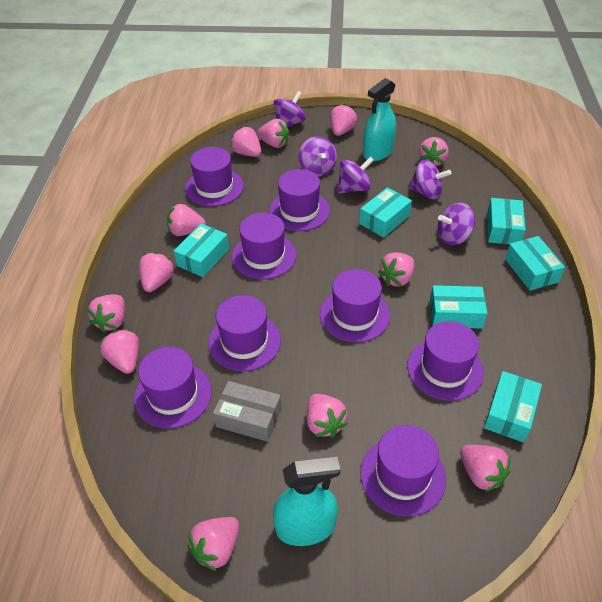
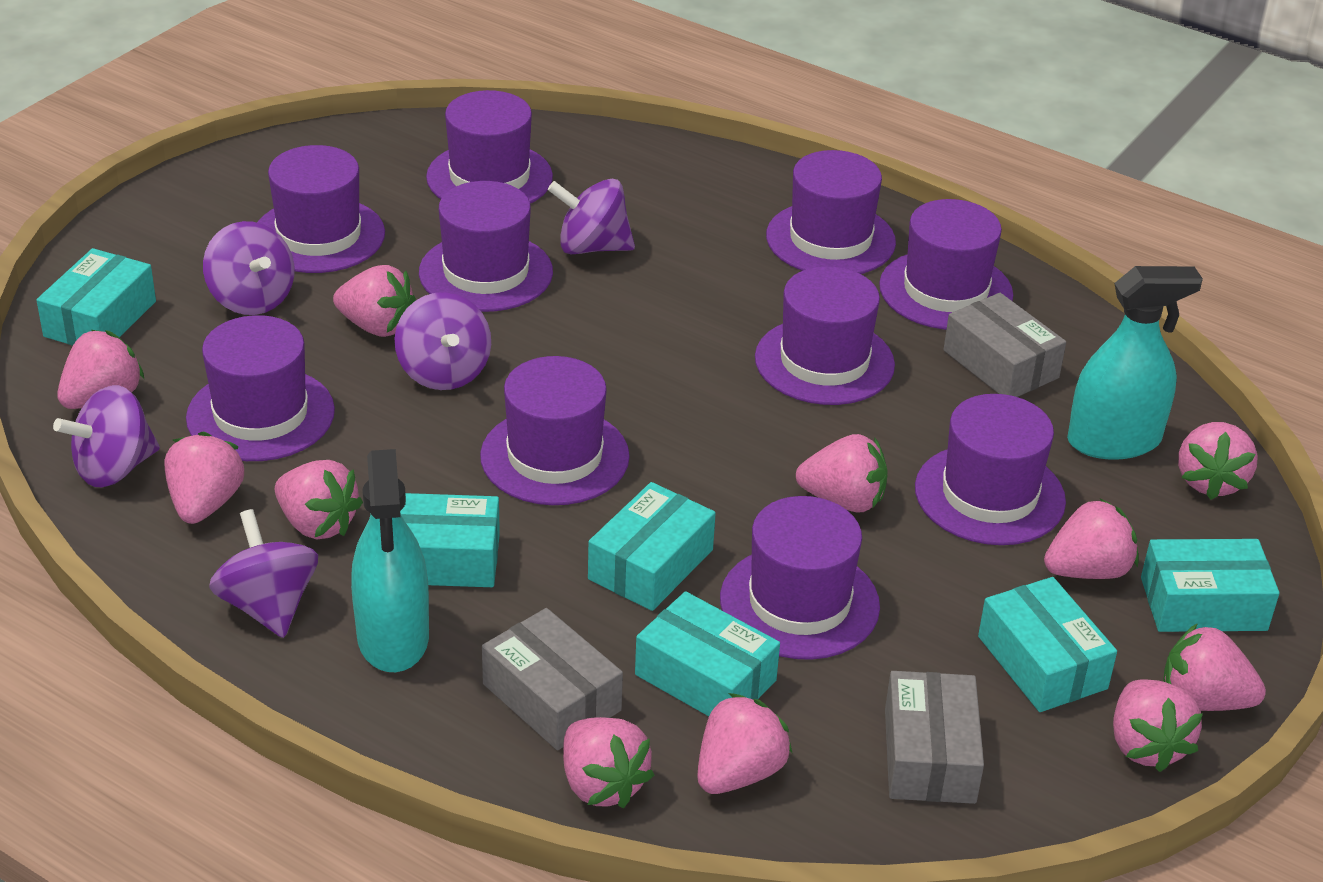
grey box: 1 -> 3
pink strawberry: 12 -> 11
purple hat: 8 -> 10

